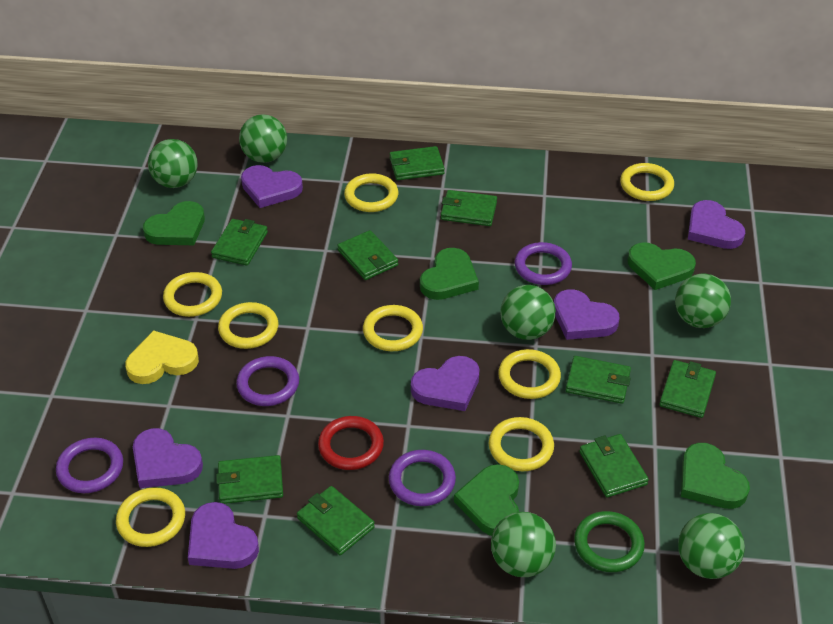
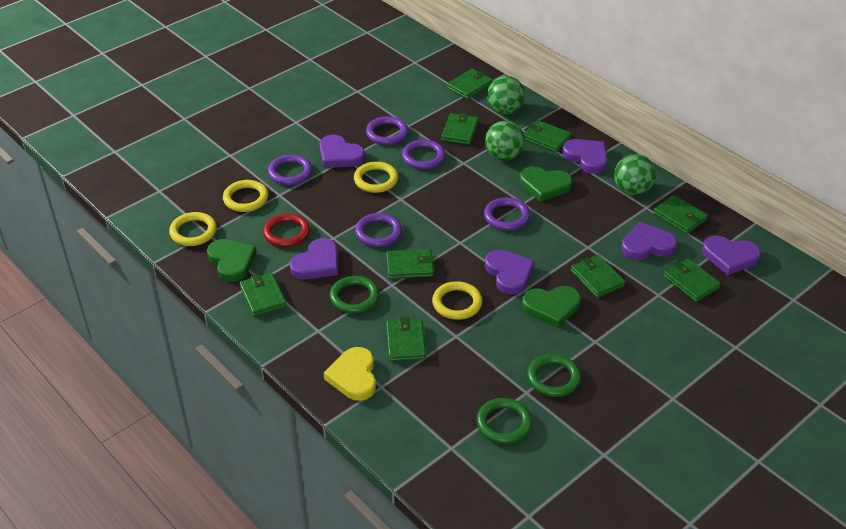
green ball: 6 -> 3
green heart: 5 -> 3
green ring: 1 -> 3
purple ring: 4 -> 5
yellow ring: 8 -> 4

